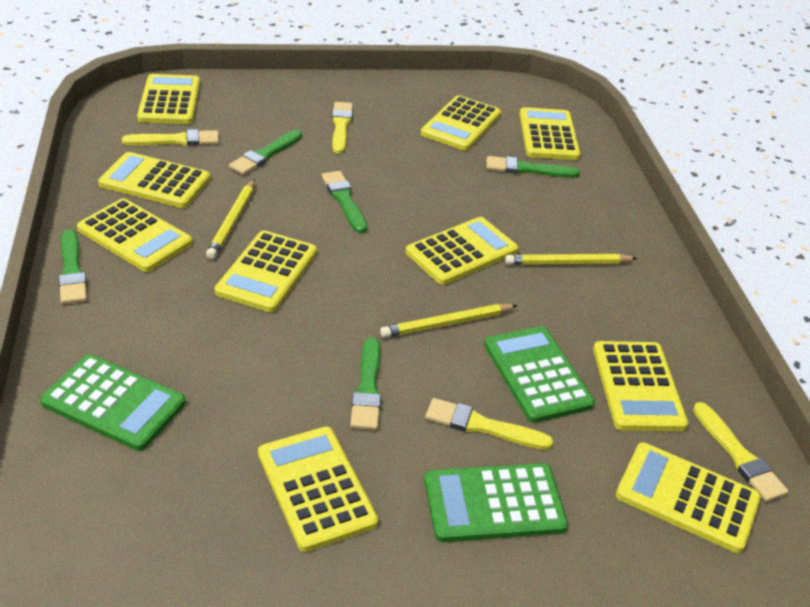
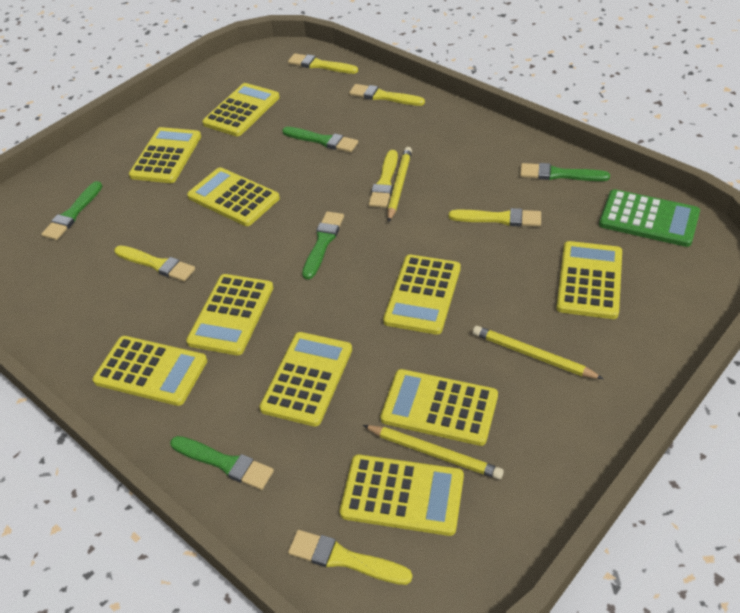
green calculator: 3 -> 1
yellow brush: 4 -> 6

